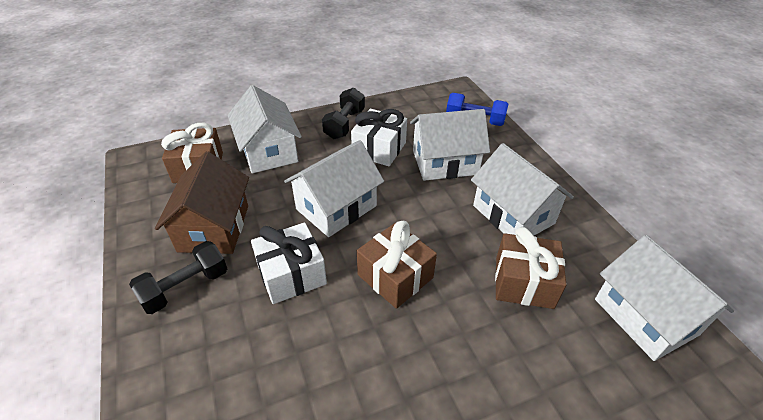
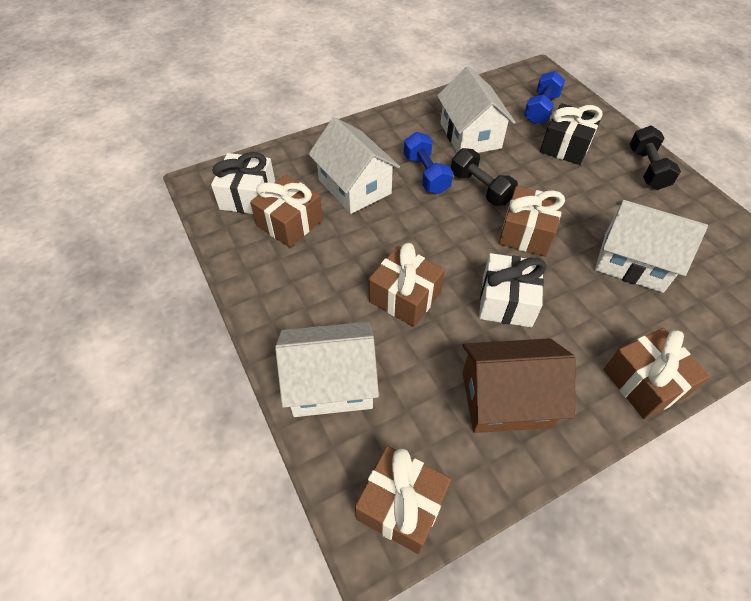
black gift: 0 -> 1
blue dumbbell: 1 -> 2
brown gift: 3 -> 5
white house: 5 -> 4

